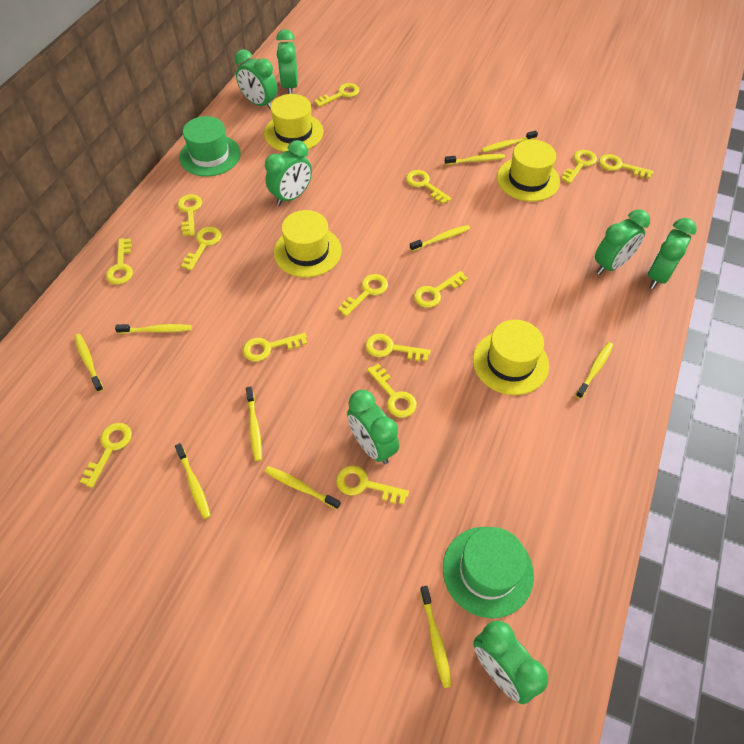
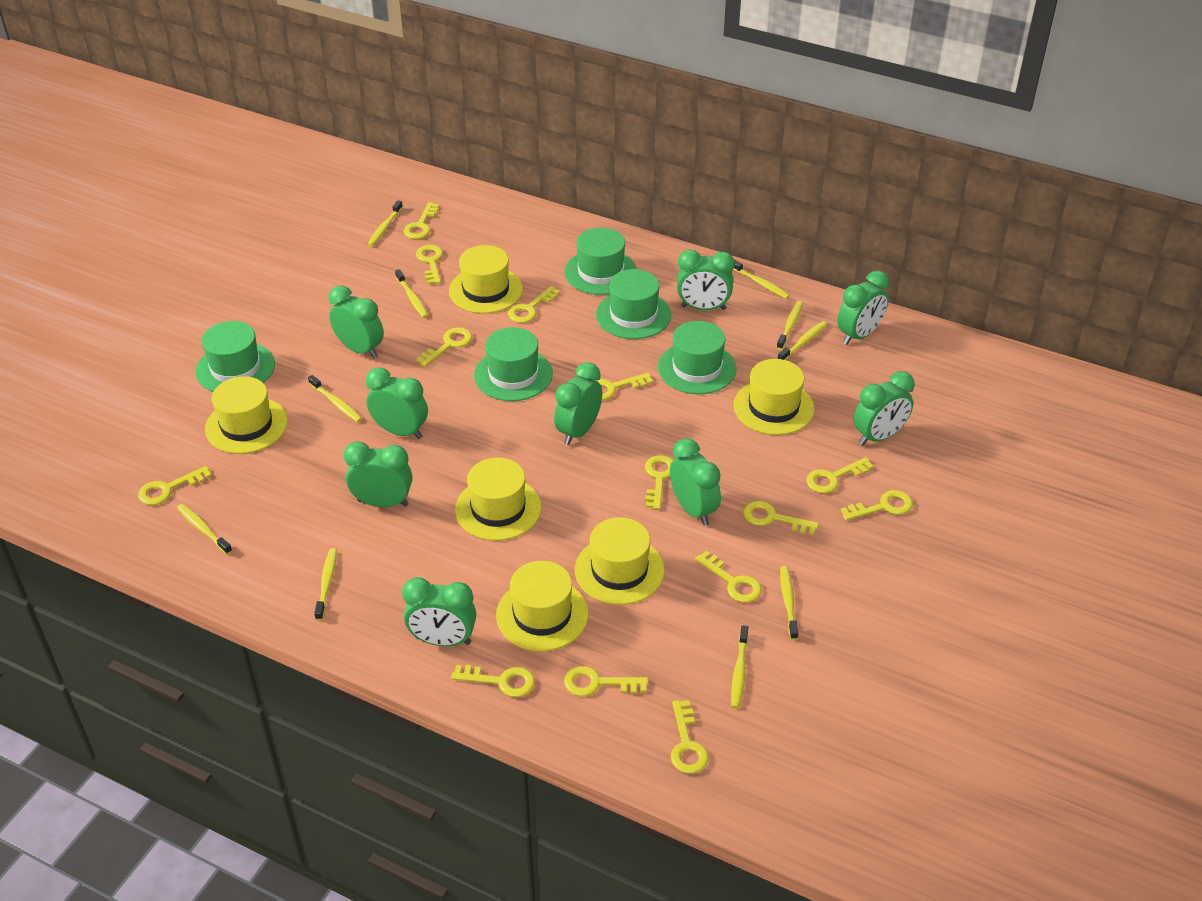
green clock: 7 -> 9
green hat: 2 -> 5
yellow hat: 4 -> 6

